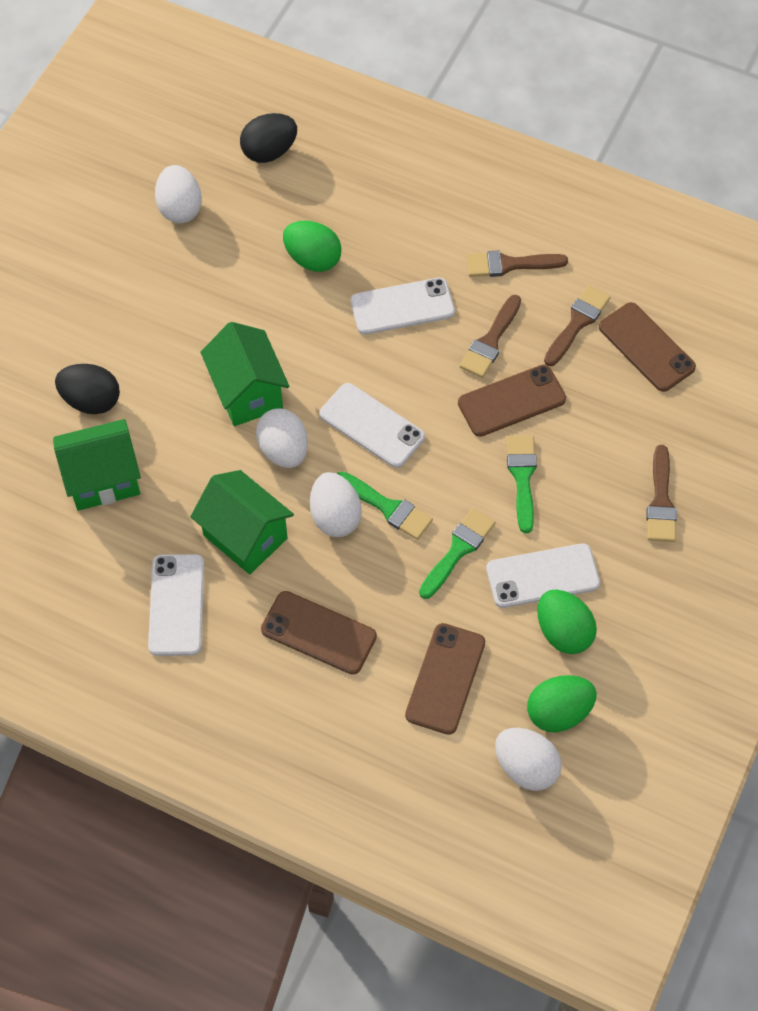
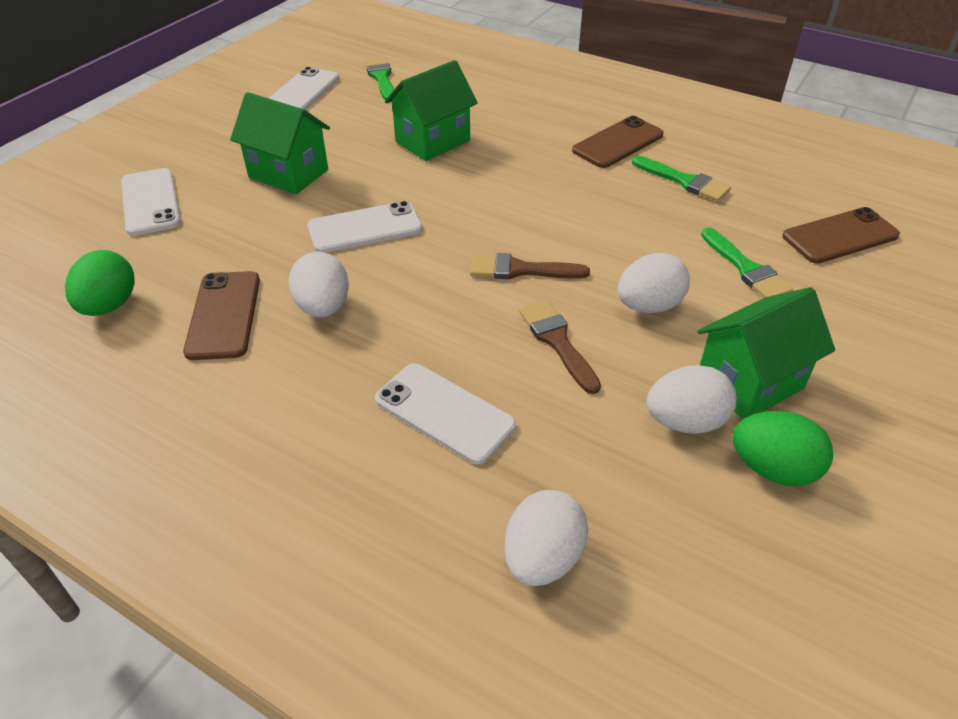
black egg: 2 -> 0
brown brush: 4 -> 2
brown phone: 4 -> 3
green egg: 3 -> 2

